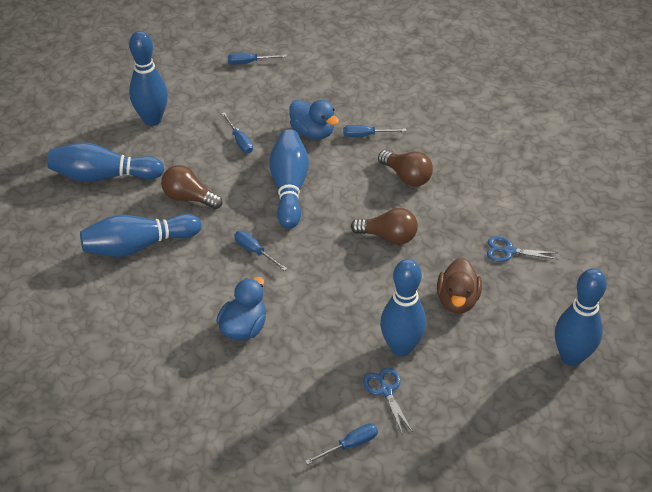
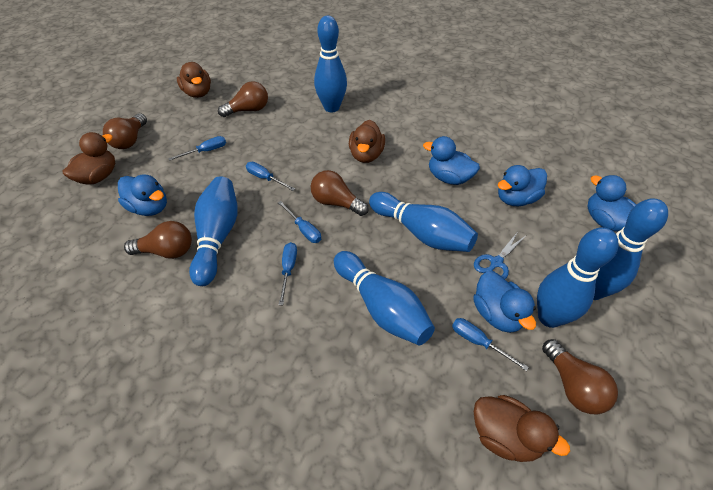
blue duck: 2 -> 5
blue scissors: 2 -> 1
brown duck: 1 -> 4
brown light bulb: 3 -> 5

